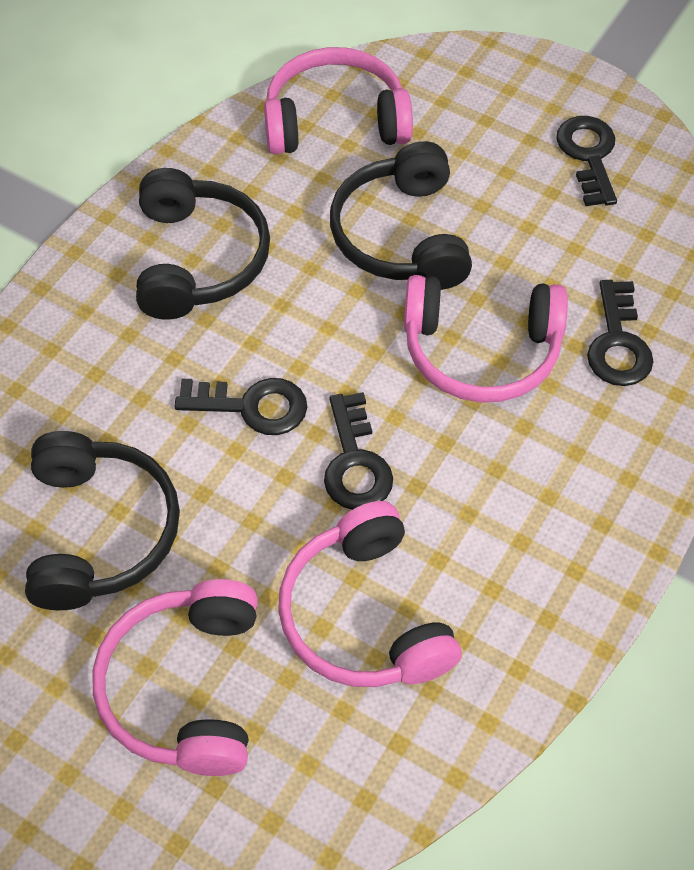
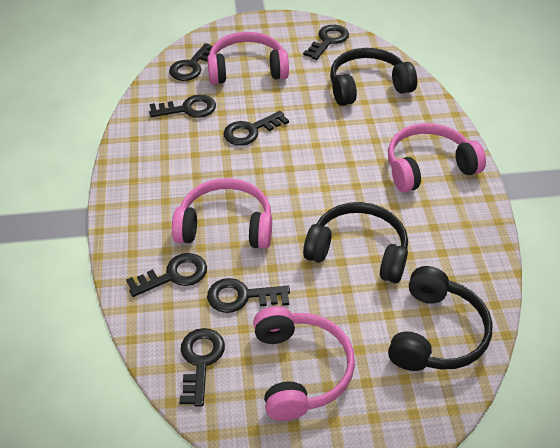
black key: 4 -> 7

